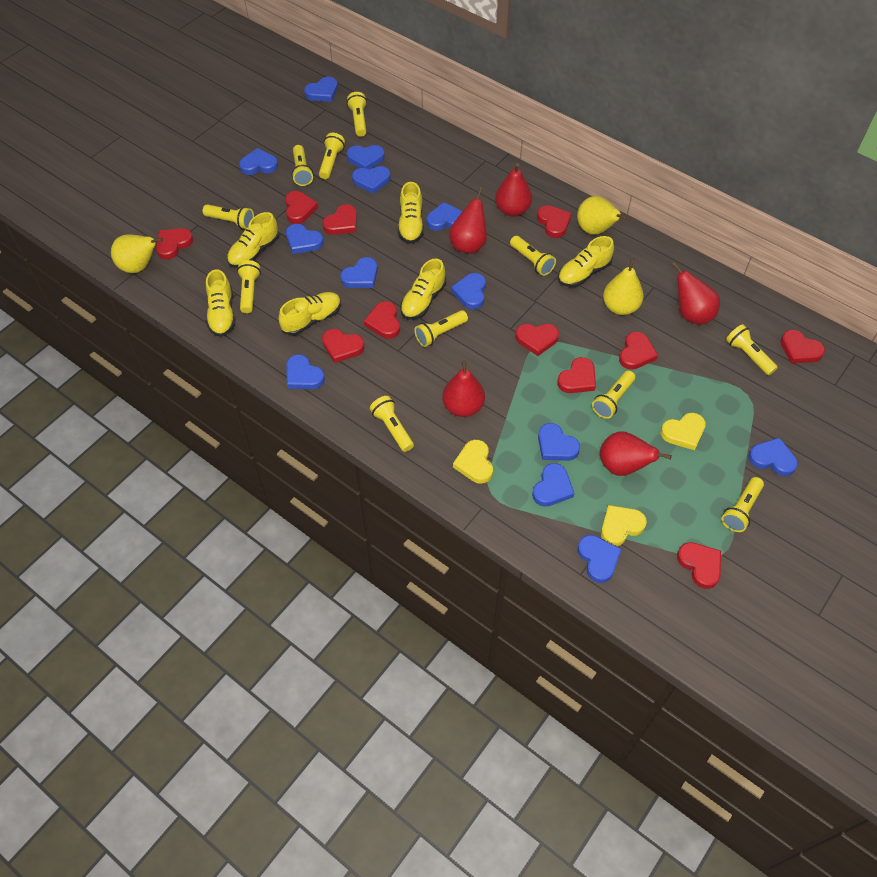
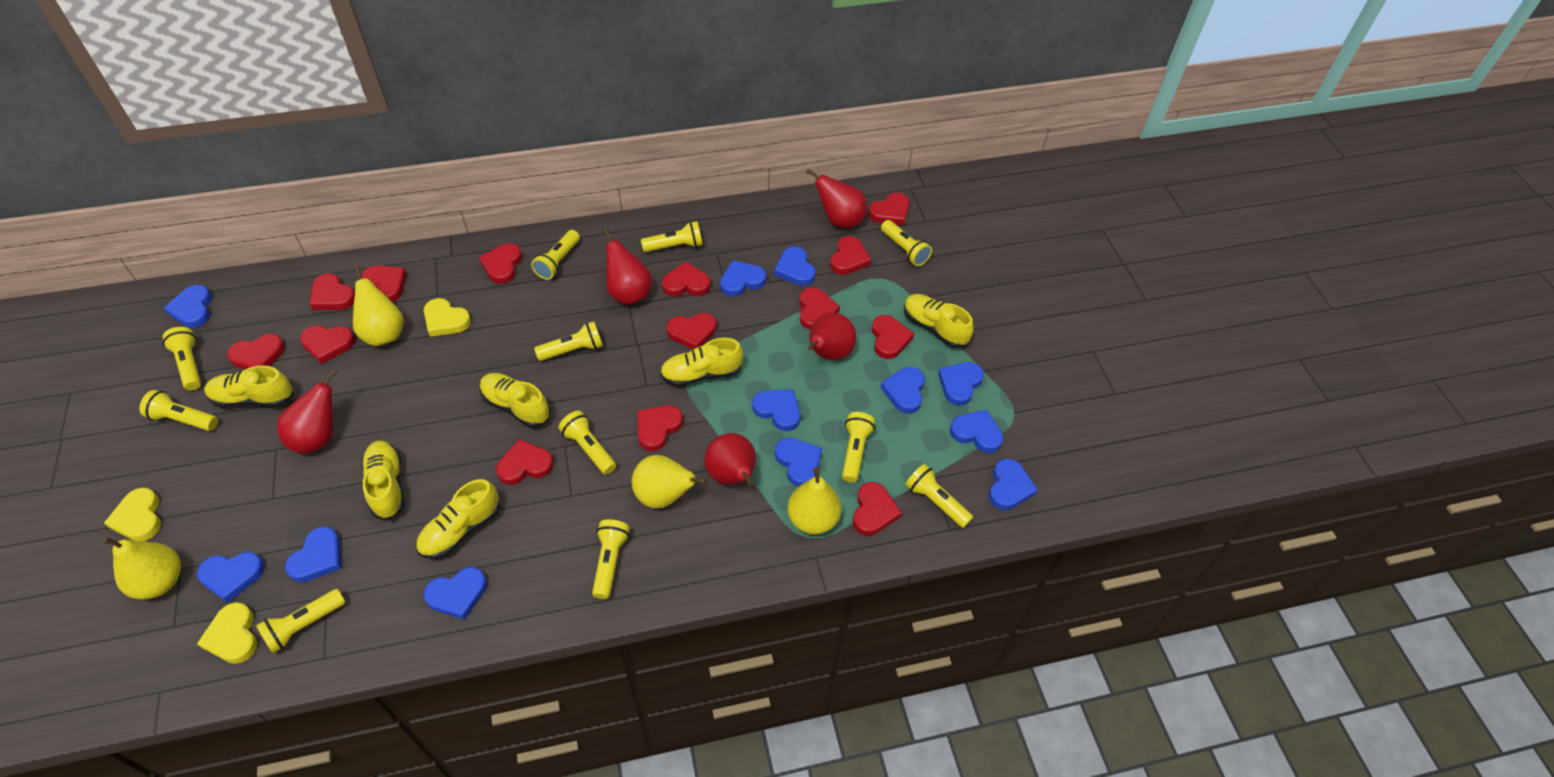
blue heart: 13 -> 12
red heart: 11 -> 14
yellow pear: 3 -> 4

